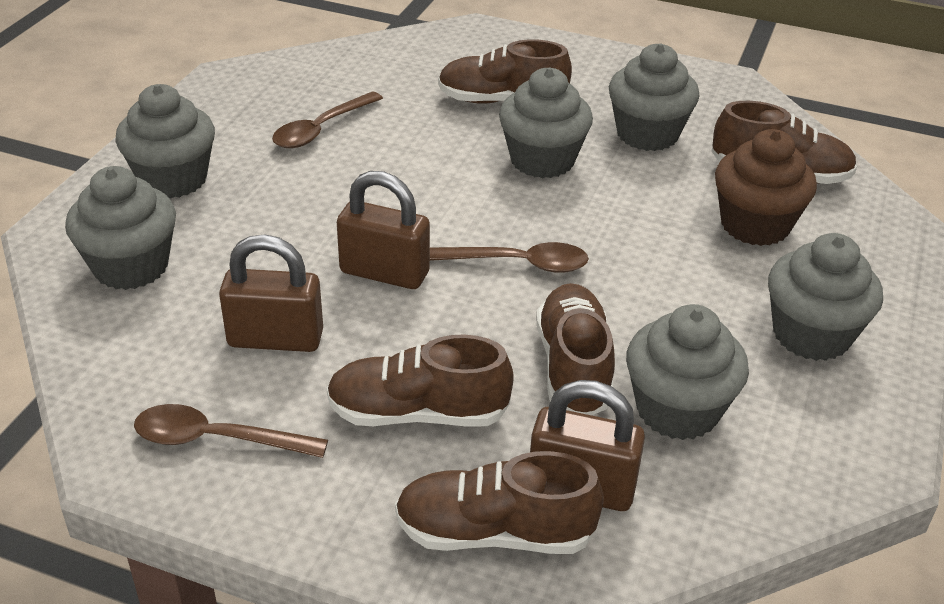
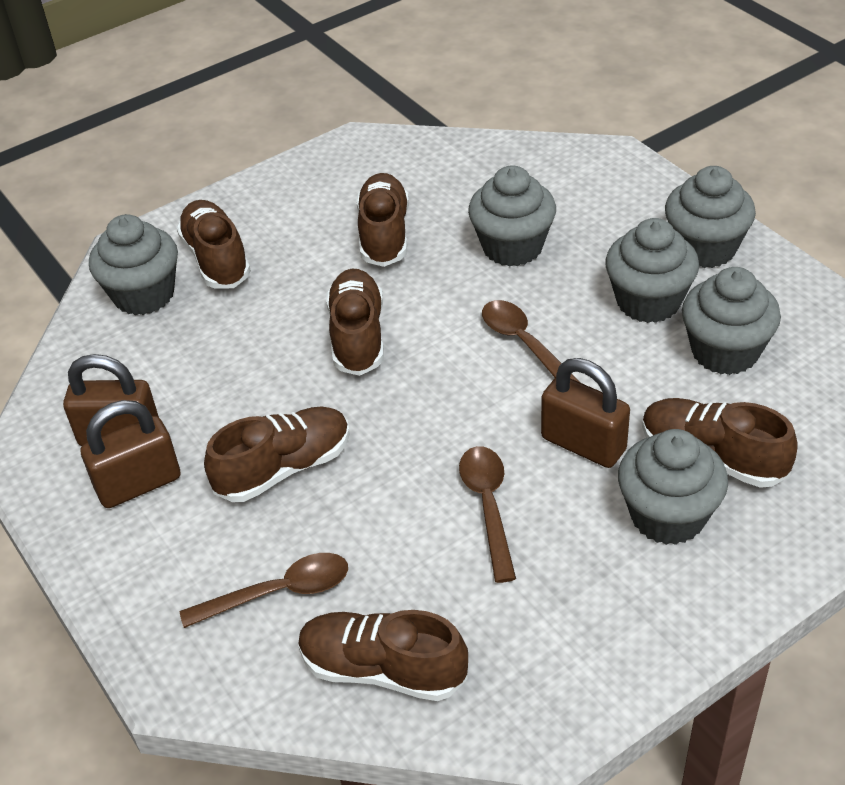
brown cupcake: 1 -> 0
brown shoe: 5 -> 6

